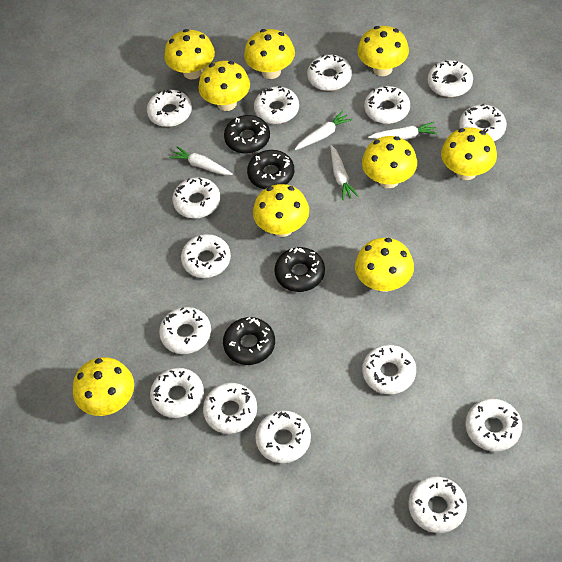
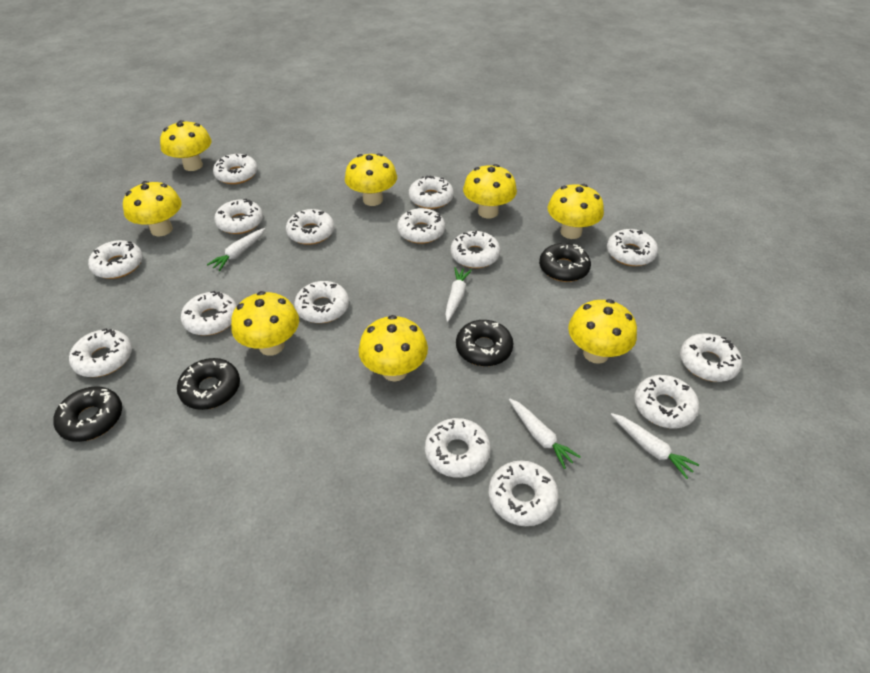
yellow mushroom: 9 -> 8

